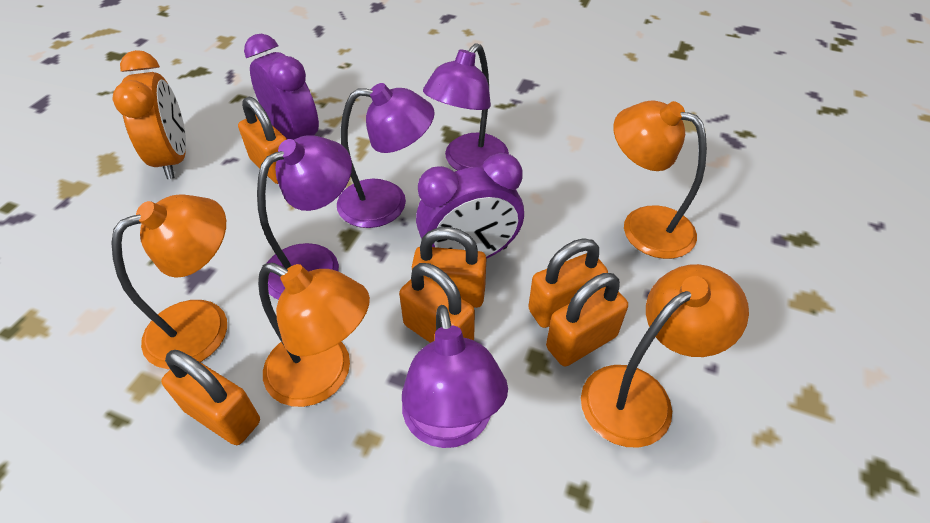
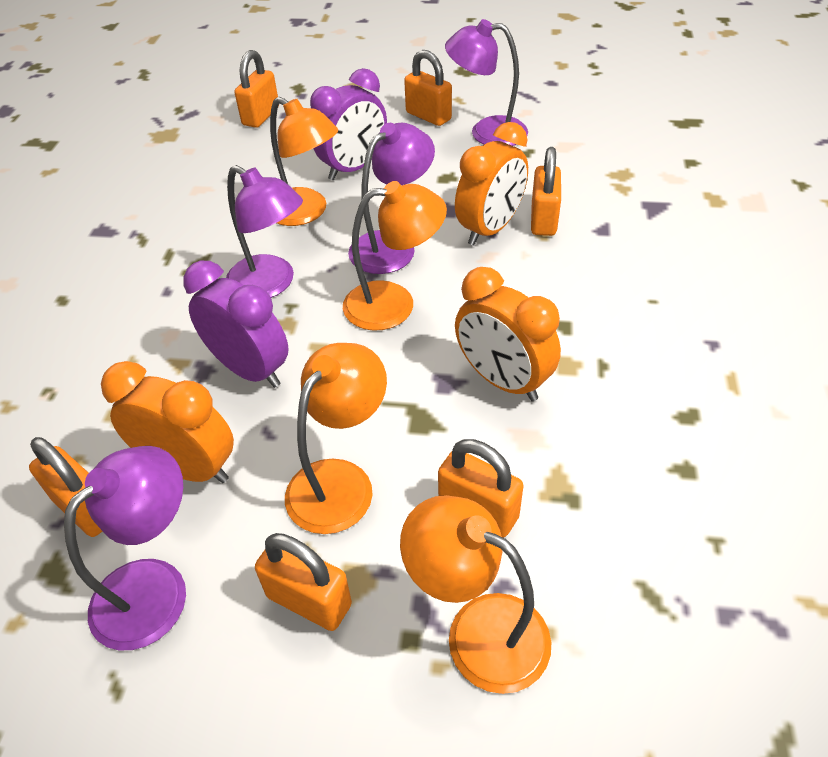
orange clock: 1 -> 3

